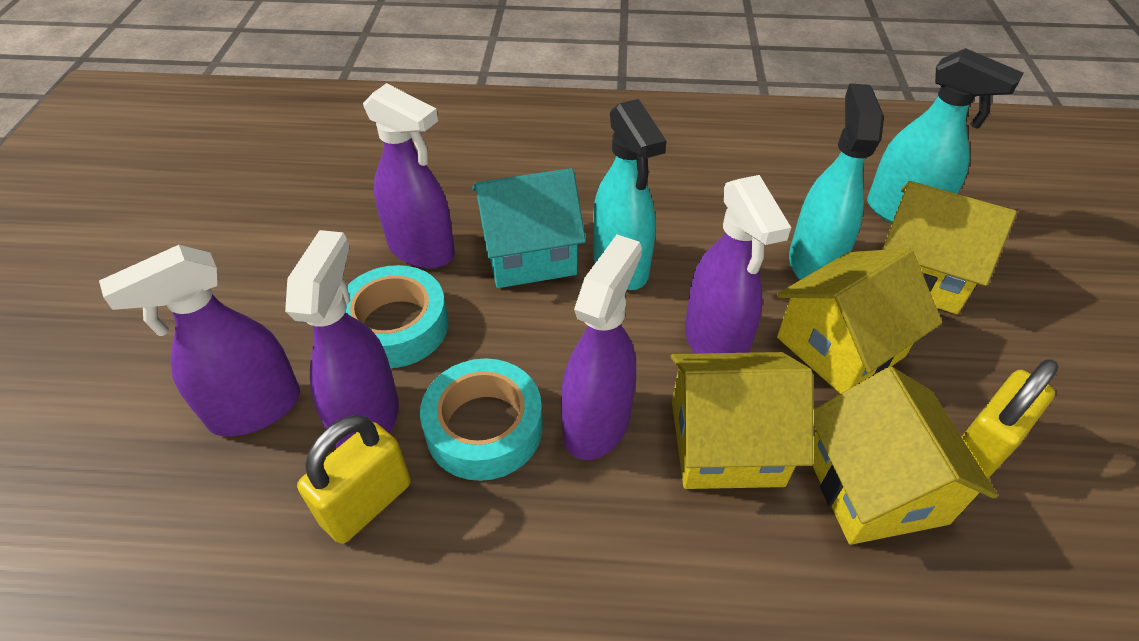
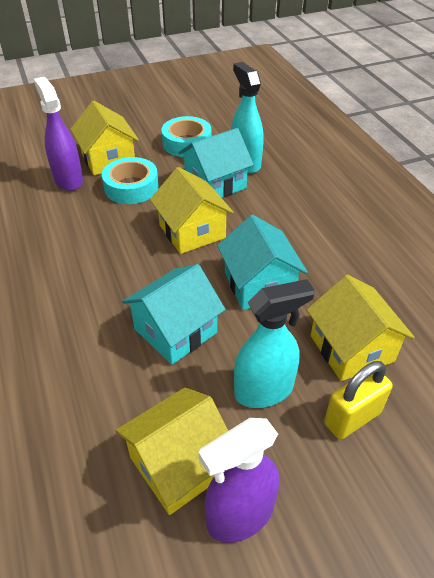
purple spray bottle: 5 -> 2
turquoise house: 1 -> 3
turquoise spray bottle: 3 -> 2
yellow padlock: 2 -> 1

